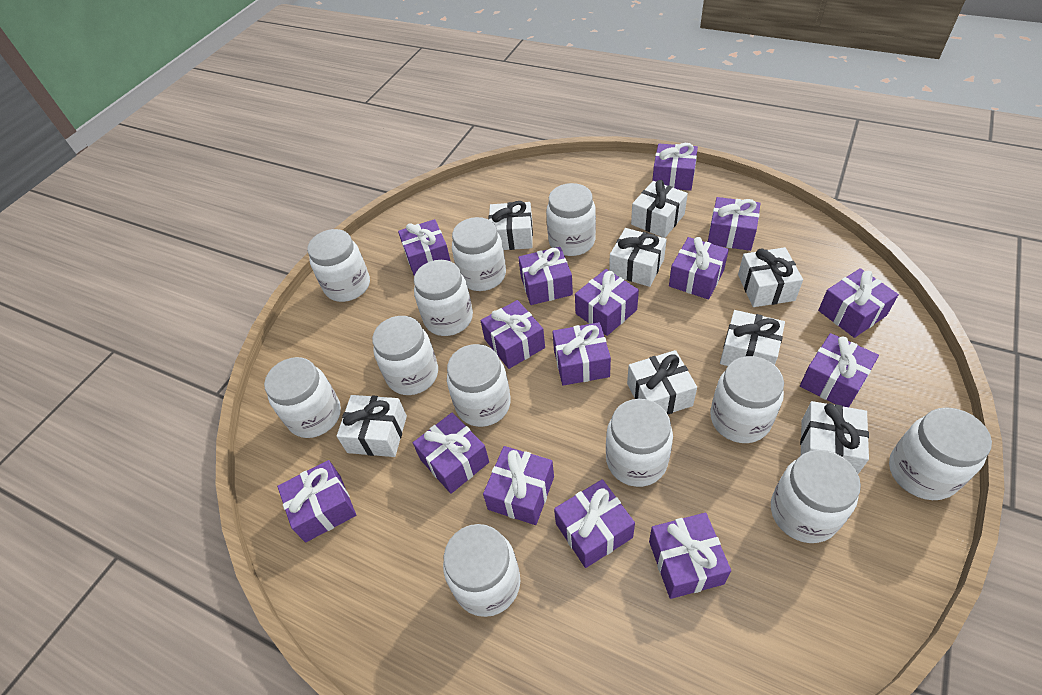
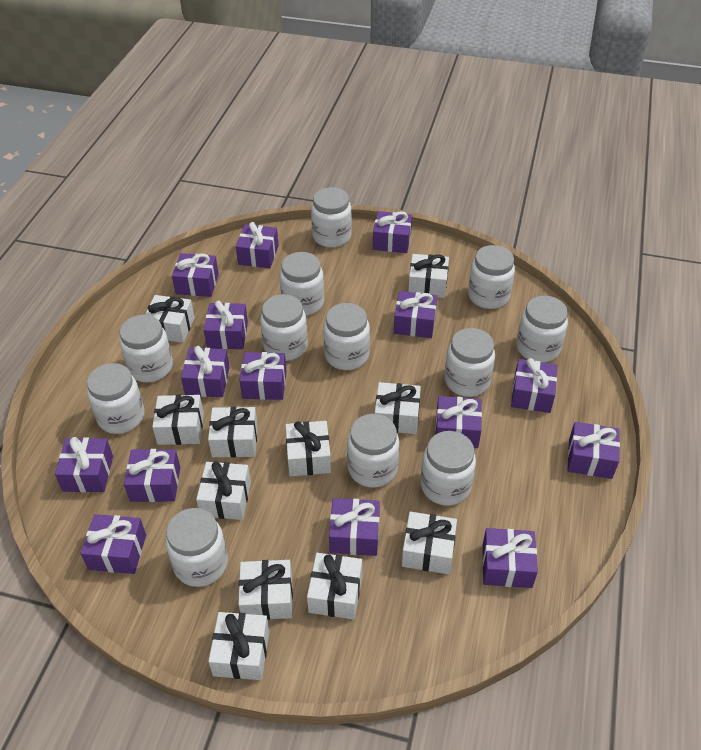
white gift: 8 -> 11

